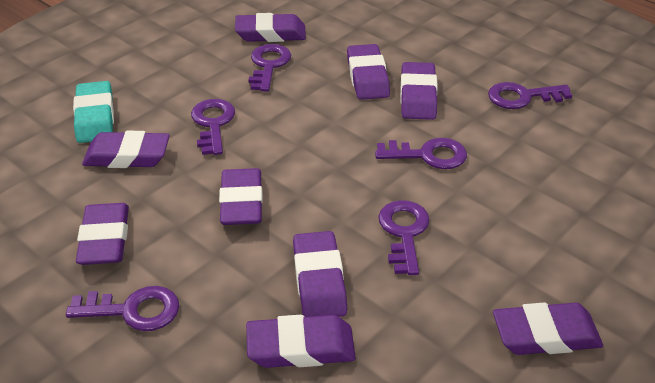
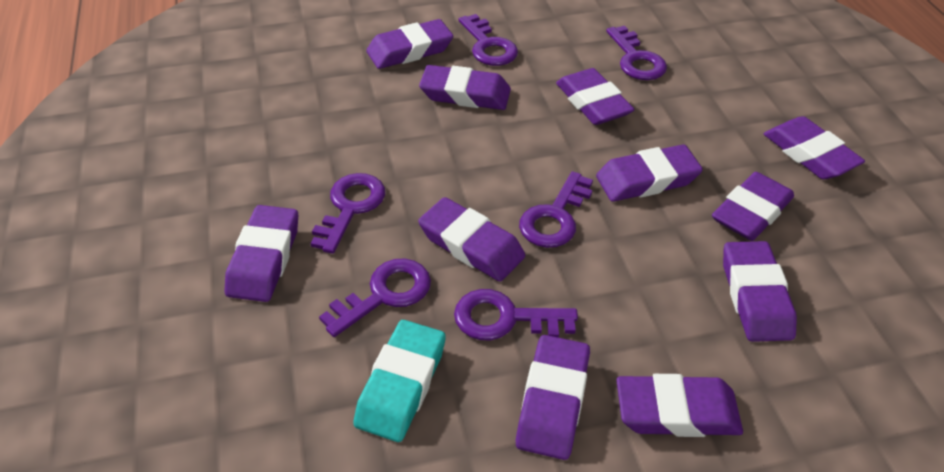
purple eraser: 9 -> 11

